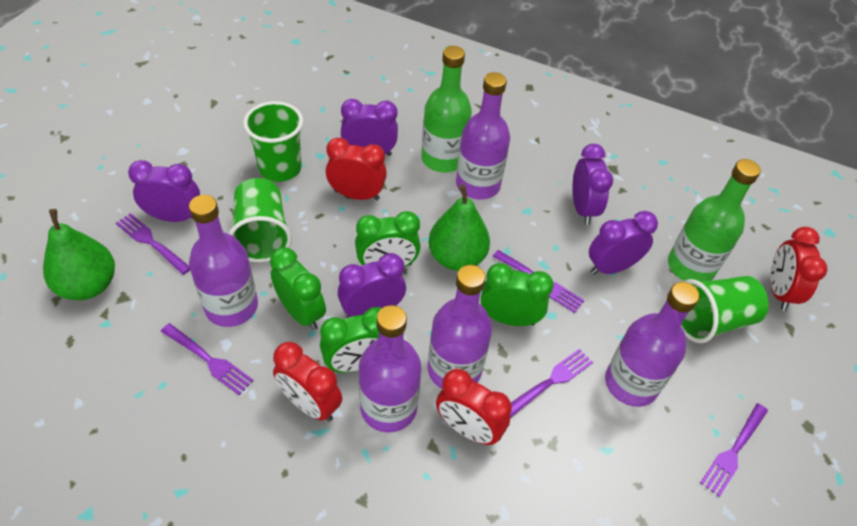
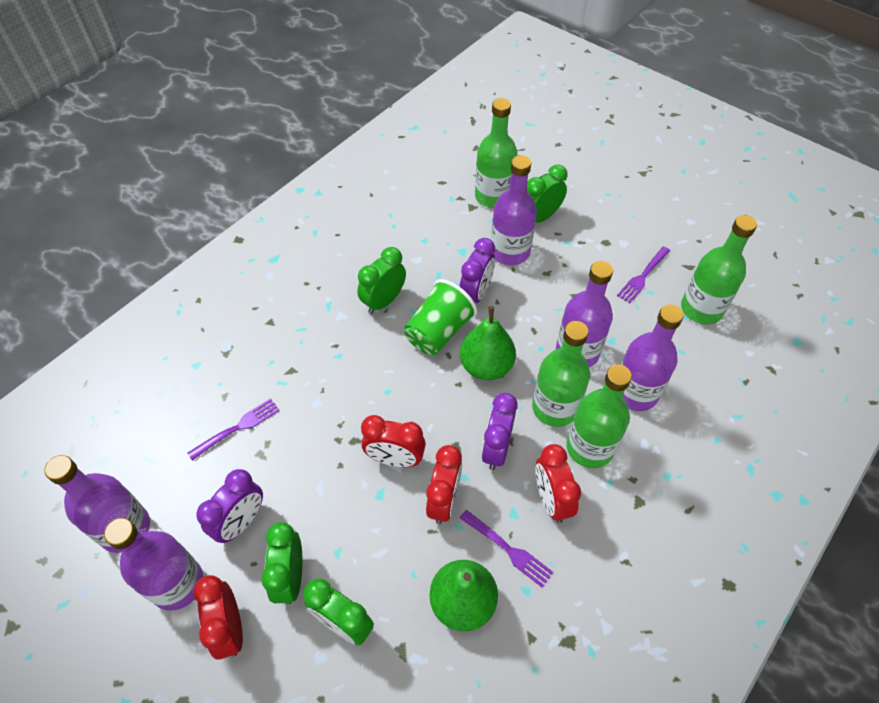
green bottle: 2 -> 4
green cup: 3 -> 1
purple clock: 5 -> 3
purple fork: 5 -> 3

